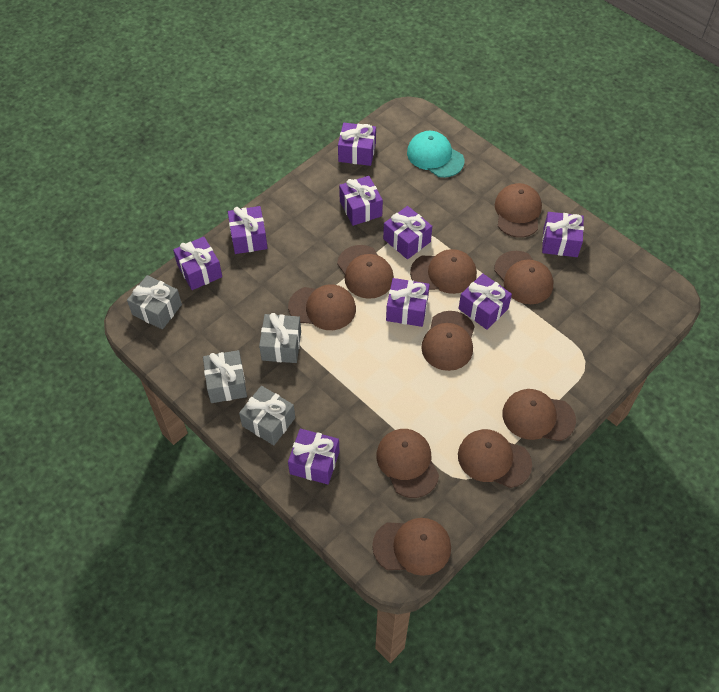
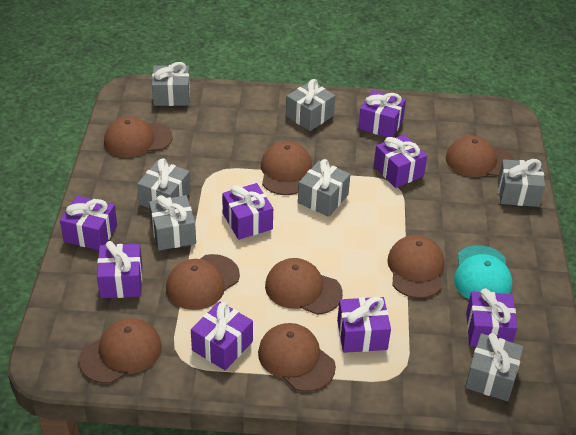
brown cap: 10 -> 8
grey gift: 4 -> 7
purple gift: 9 -> 8

